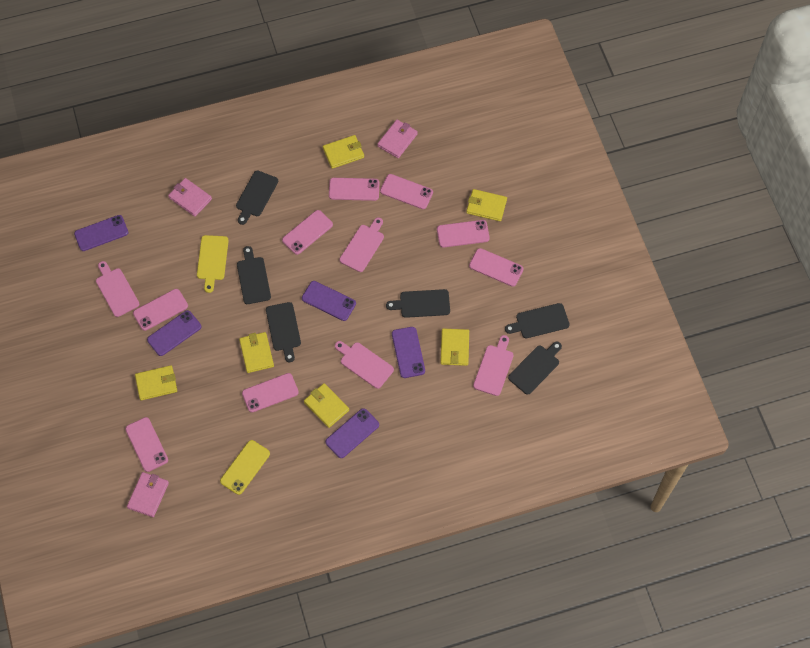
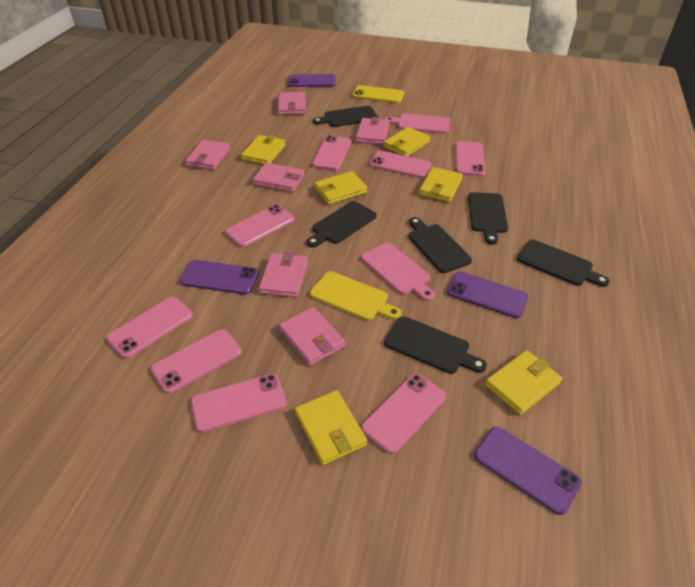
pink cutting board: 4 -> 2
pink wallet: 3 -> 6
purple phone: 5 -> 4

